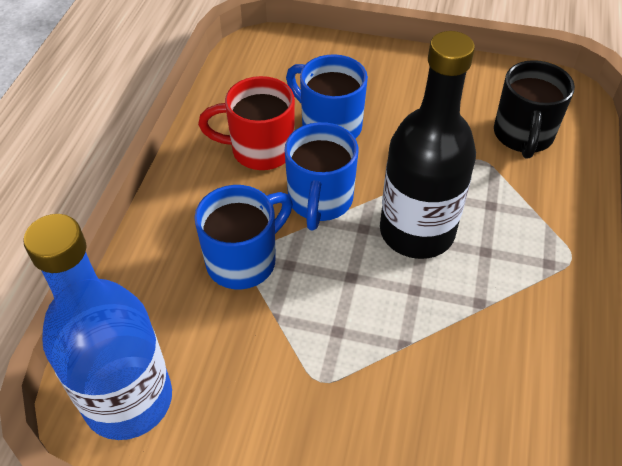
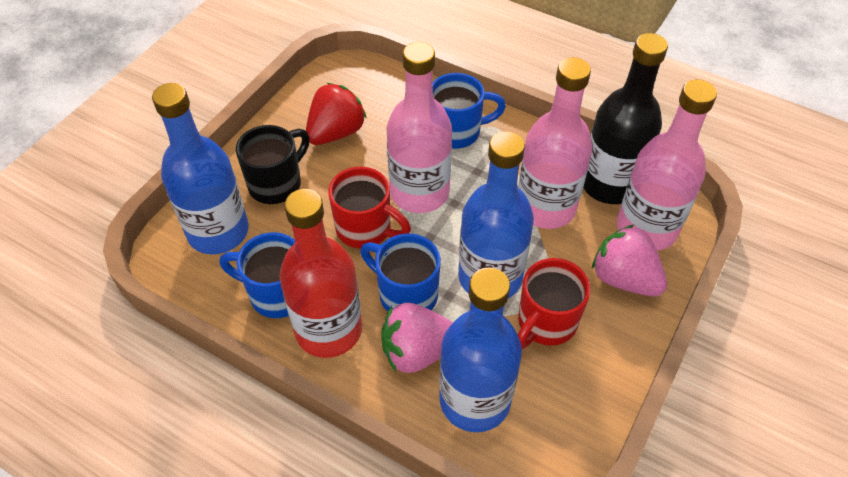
blue bottle: 1 -> 3
pink bottle: 0 -> 3
pink strawberry: 0 -> 2
red bottle: 0 -> 1
red mug: 1 -> 2
red strawberry: 0 -> 1

